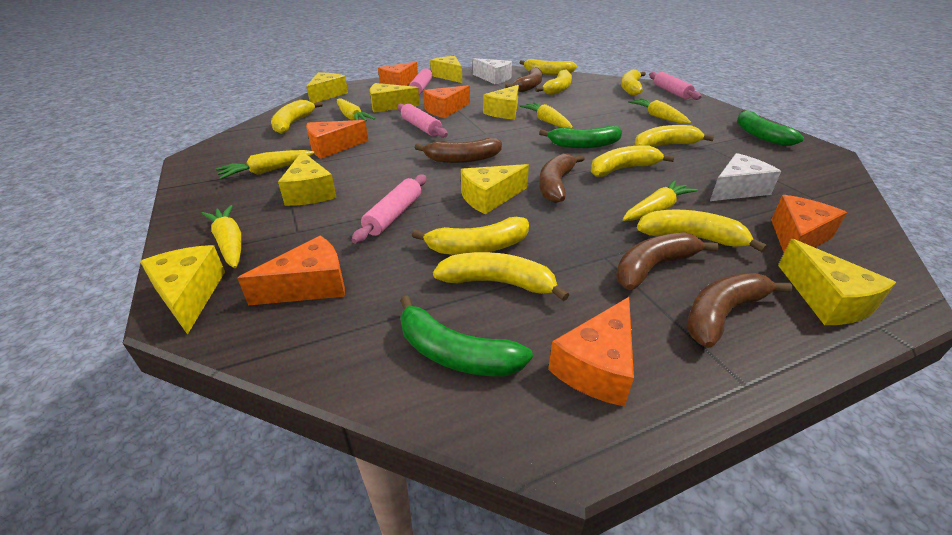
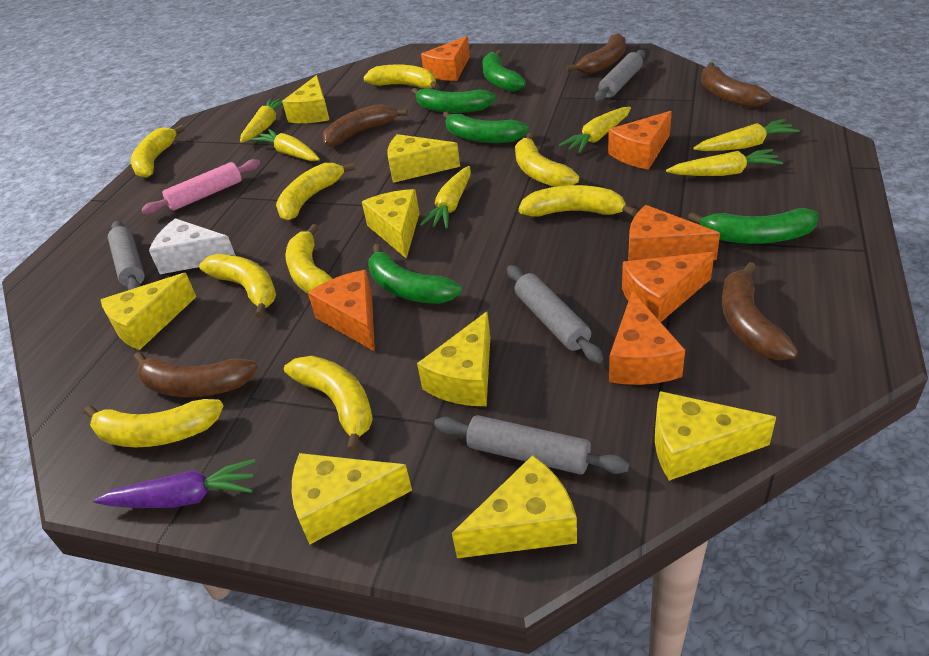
green banana: 3 -> 5
grey rolling pin: 0 -> 4
pink rolling pin: 4 -> 1
purple carrot: 0 -> 1
white cheese: 2 -> 1

